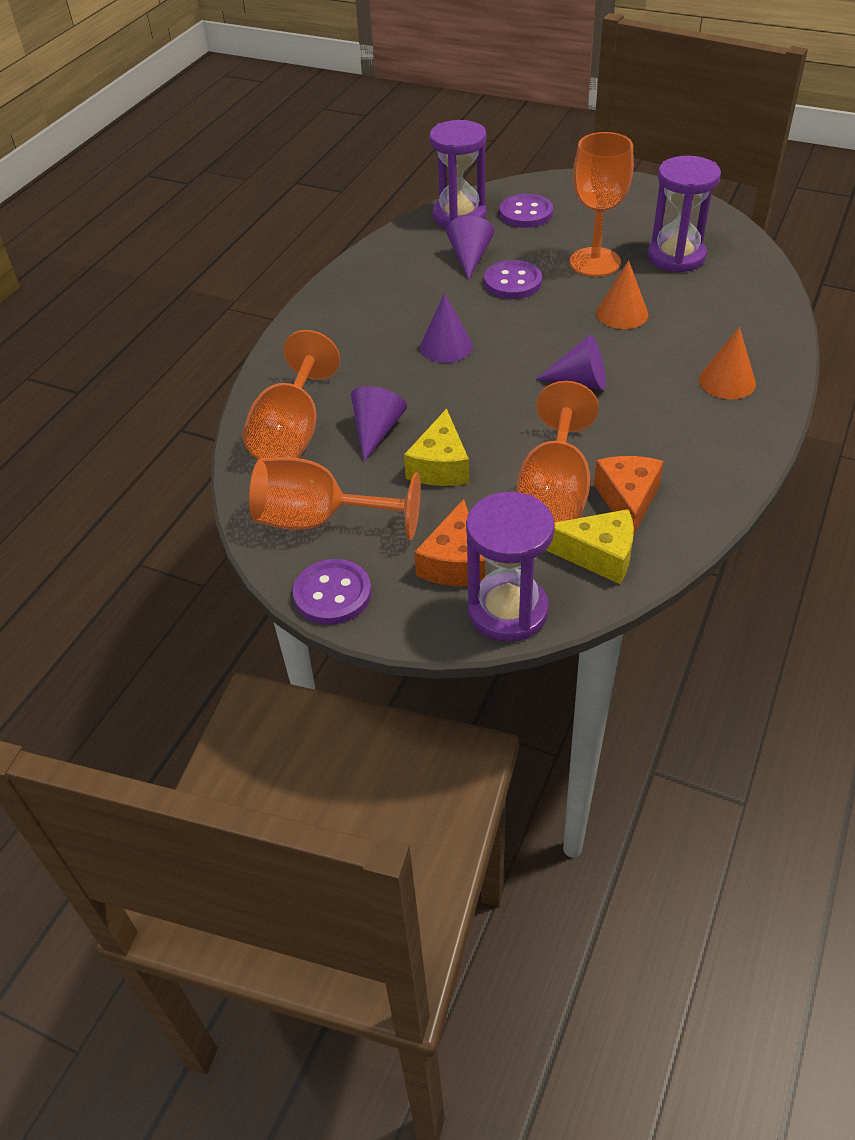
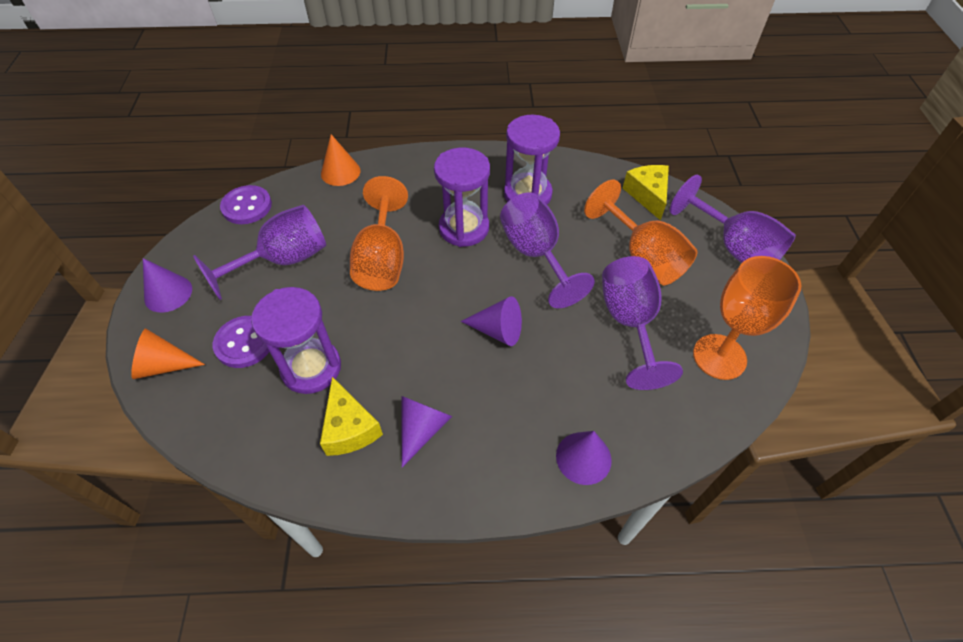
orange cheese: 2 -> 0
orange goblet: 4 -> 3
purple button: 3 -> 2
purple goblet: 0 -> 4

